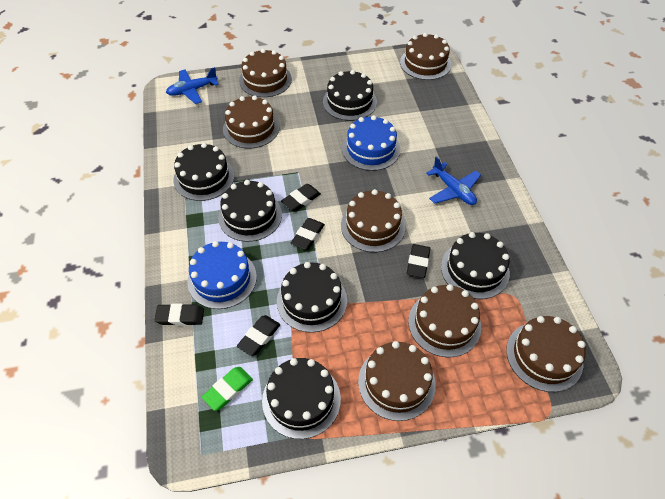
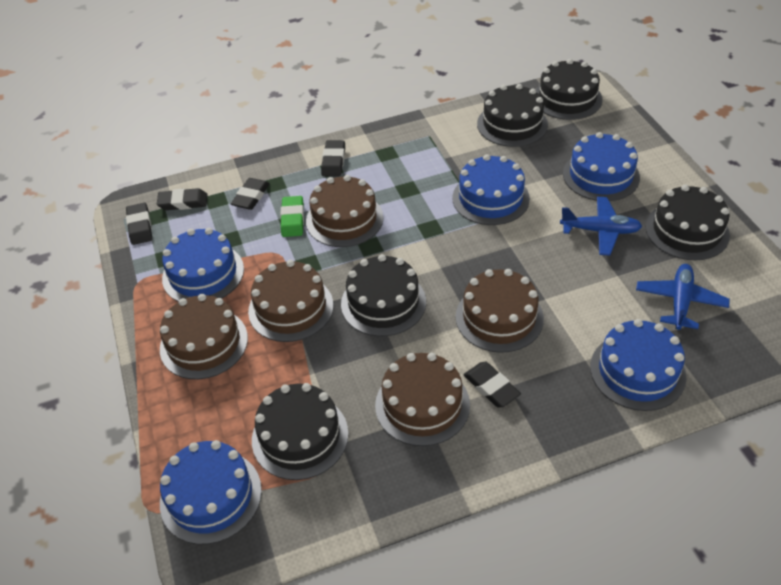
black cake: 6 -> 5
blue cake: 2 -> 5
brown cake: 7 -> 5

